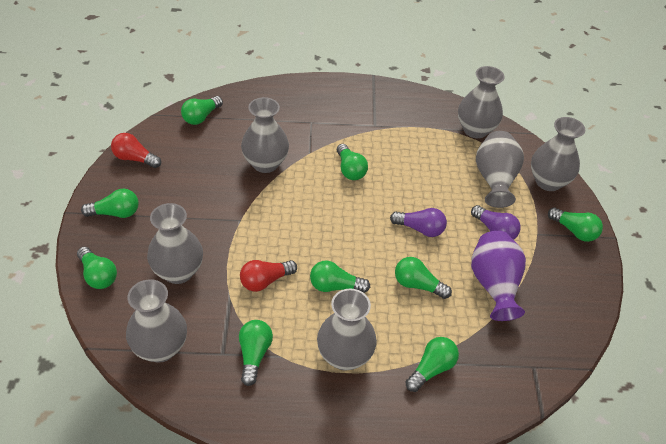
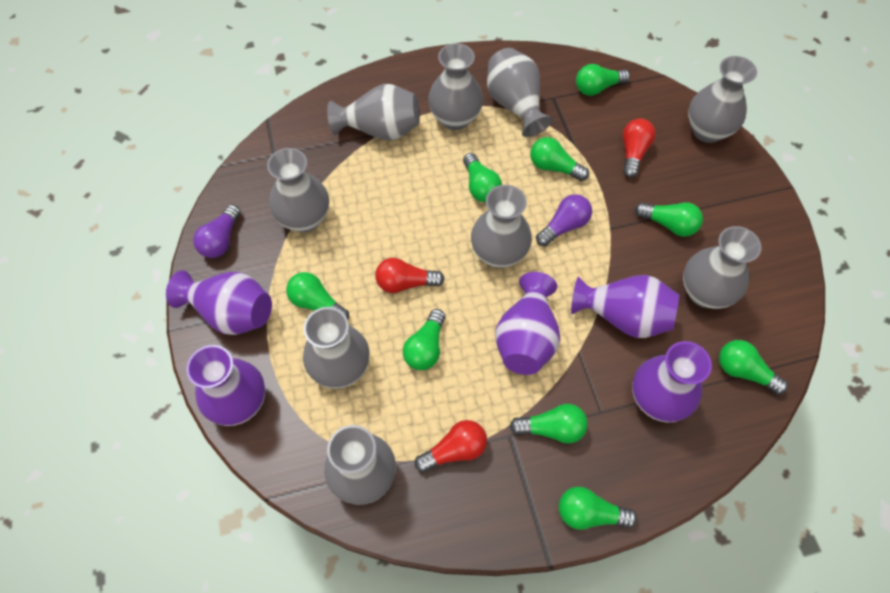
grey vase: 7 -> 9
purple vase: 1 -> 5
red light bulb: 2 -> 3

